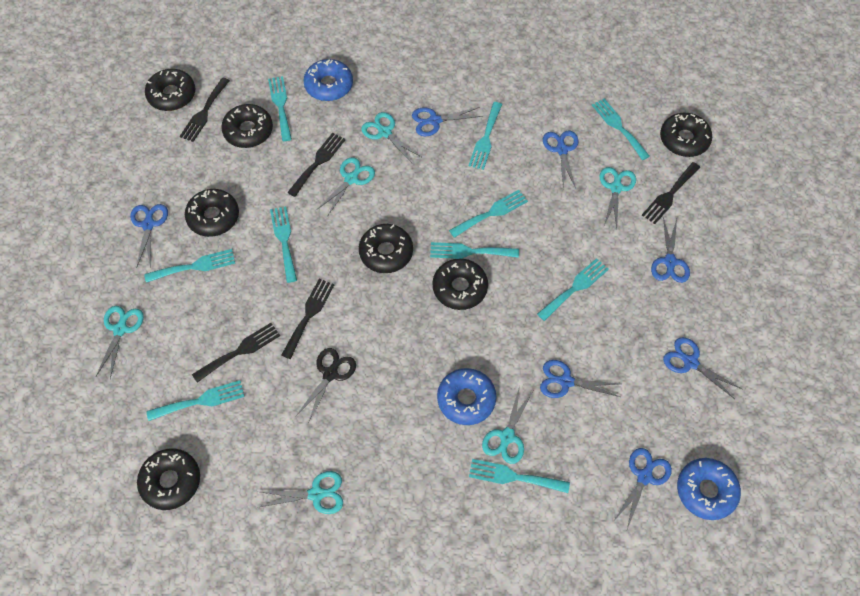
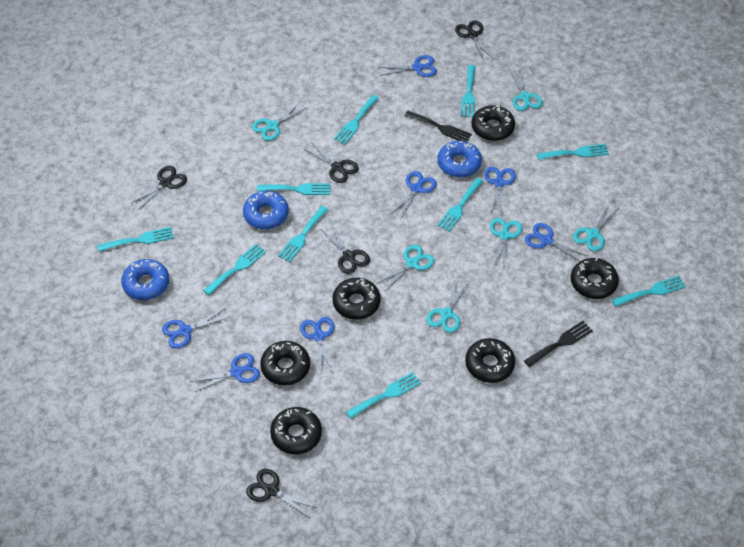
black donut: 7 -> 6
black fork: 5 -> 2
black scissors: 1 -> 5

